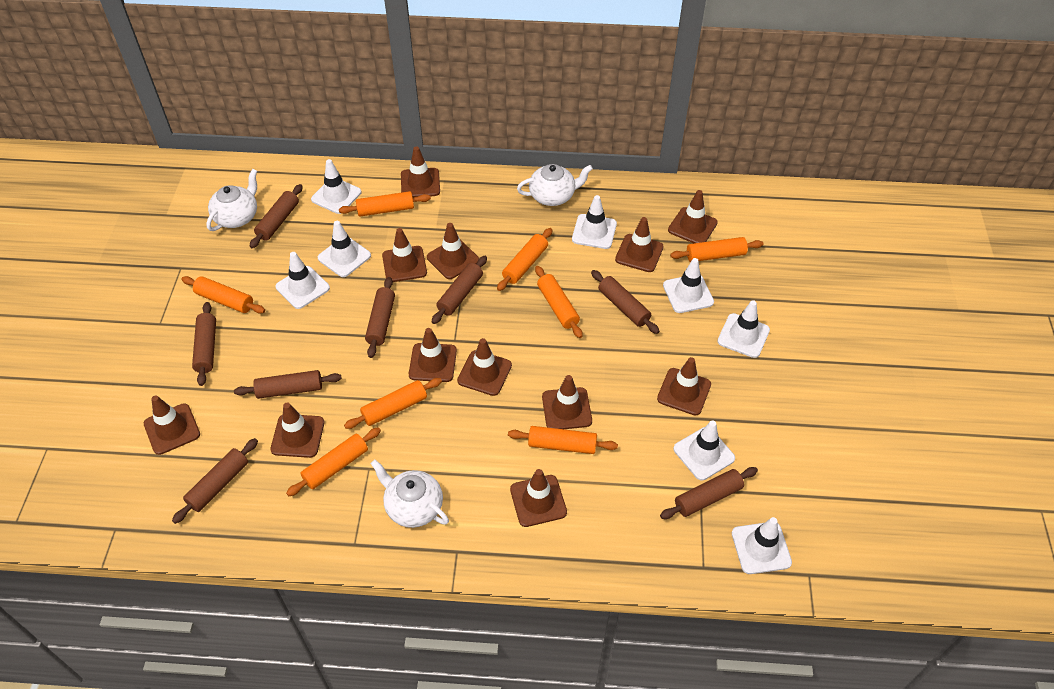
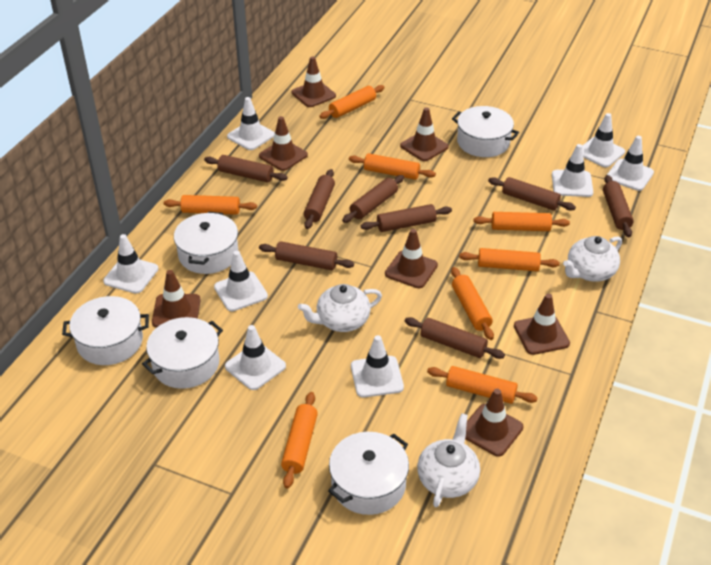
brown traffic cone: 12 -> 7
white pot: 0 -> 5

